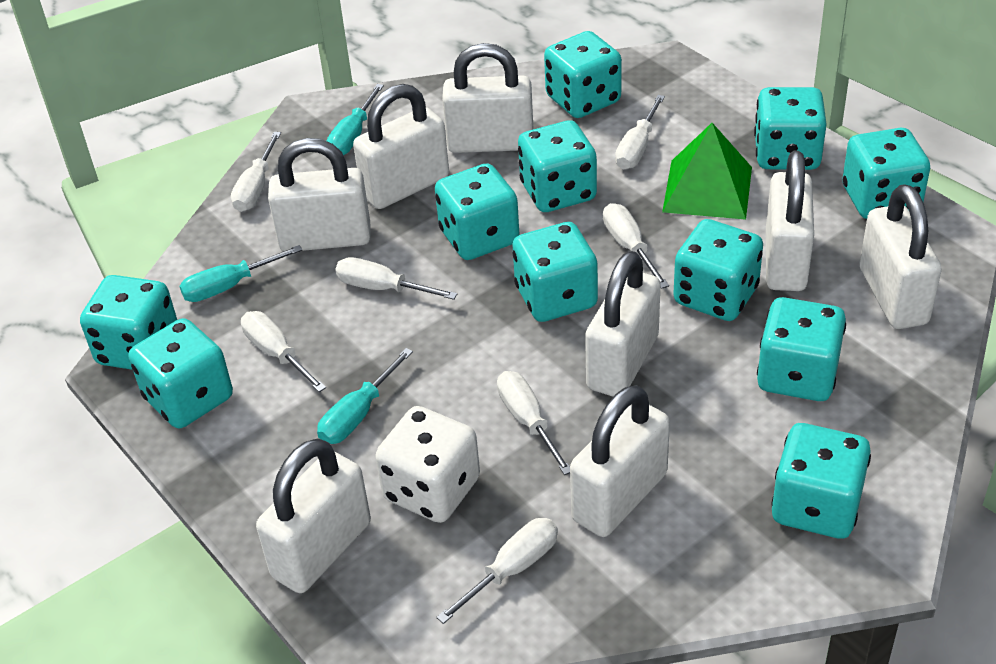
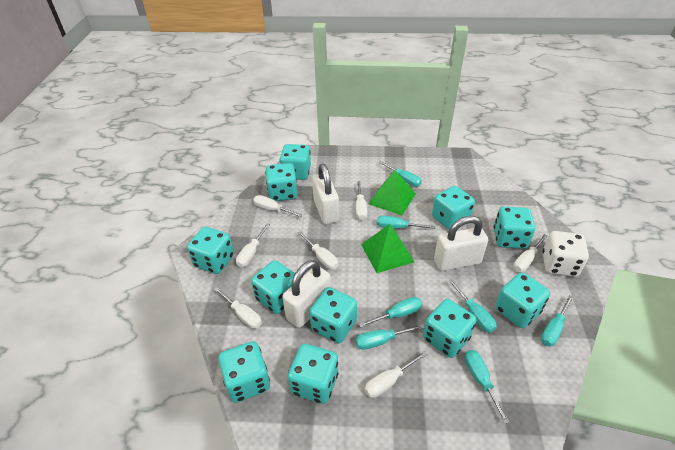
green pyramid: 1 -> 2
turquoise screwdriver: 3 -> 7
white padlock: 8 -> 3

